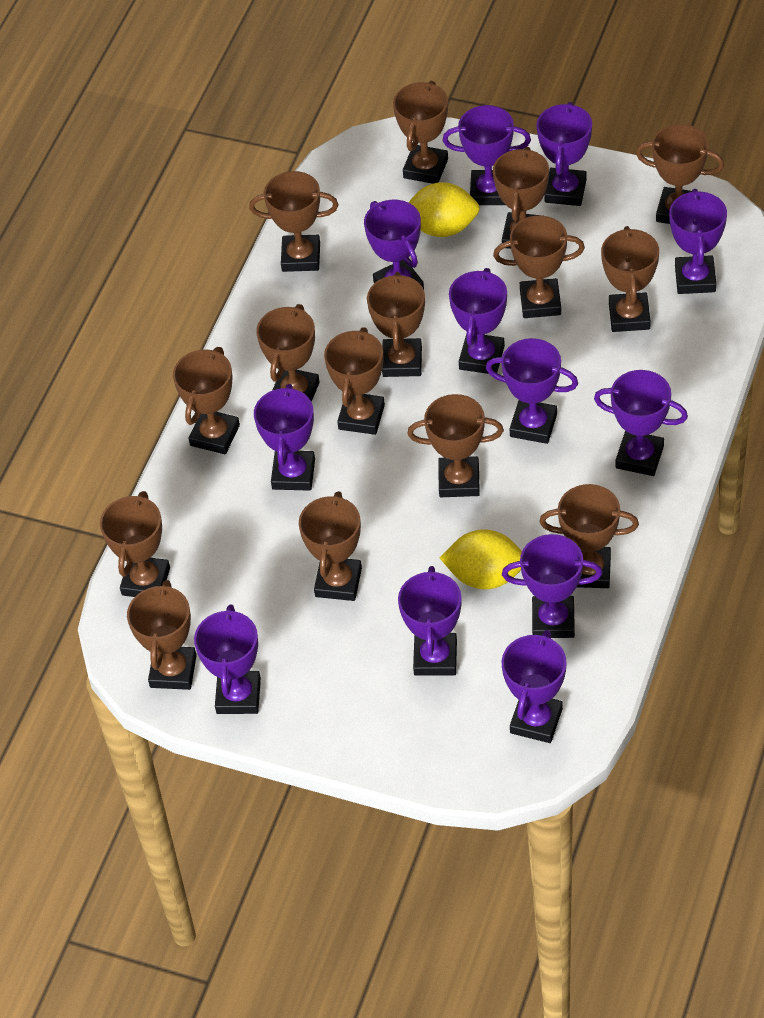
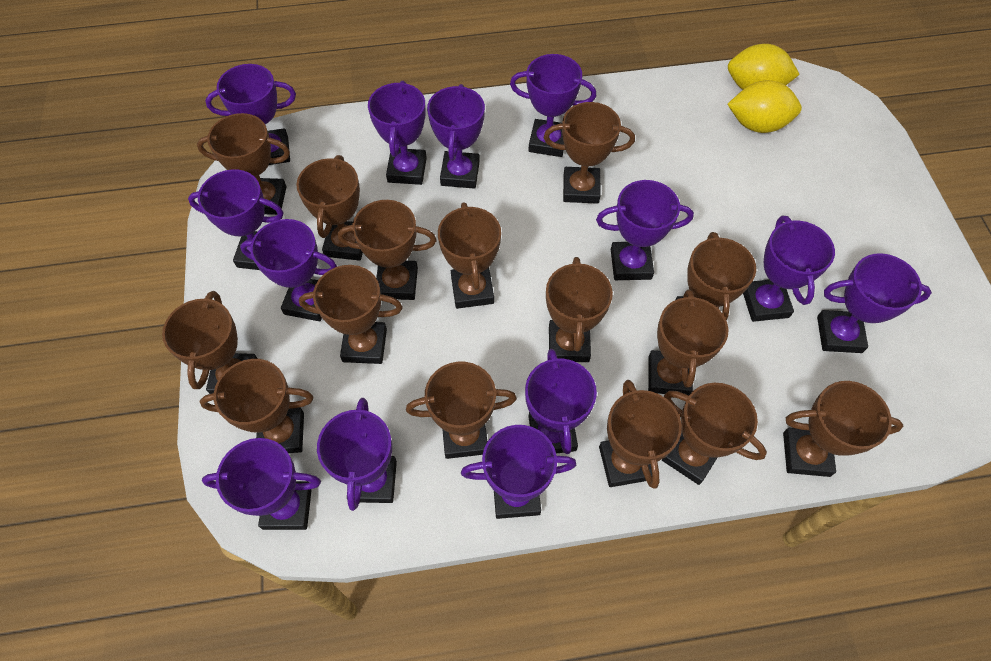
purple trophy: 12 -> 13

